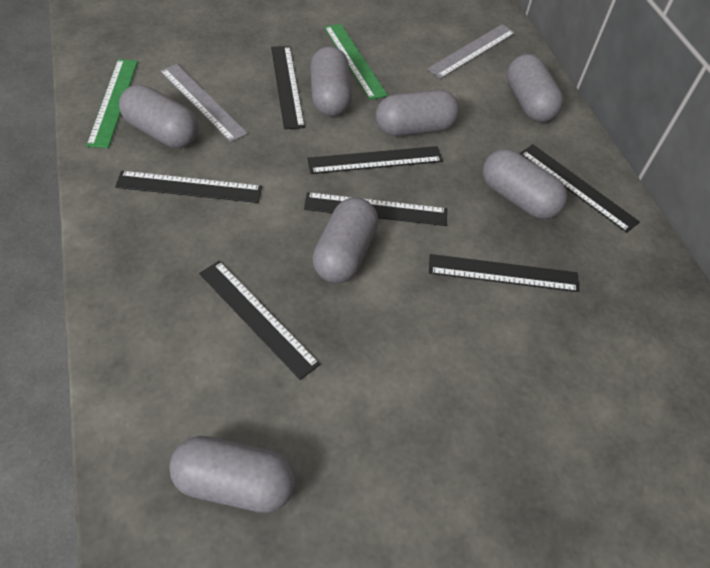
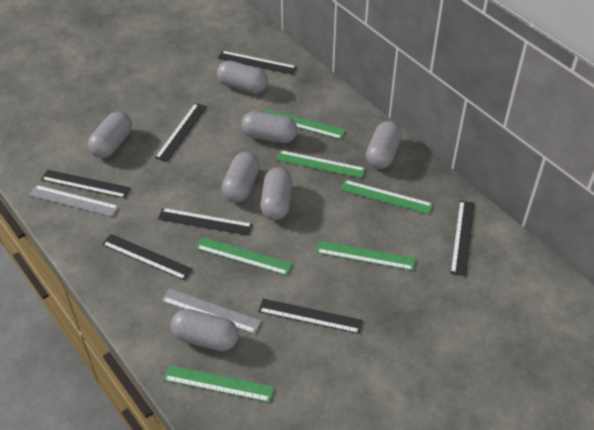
green ruler: 2 -> 6

